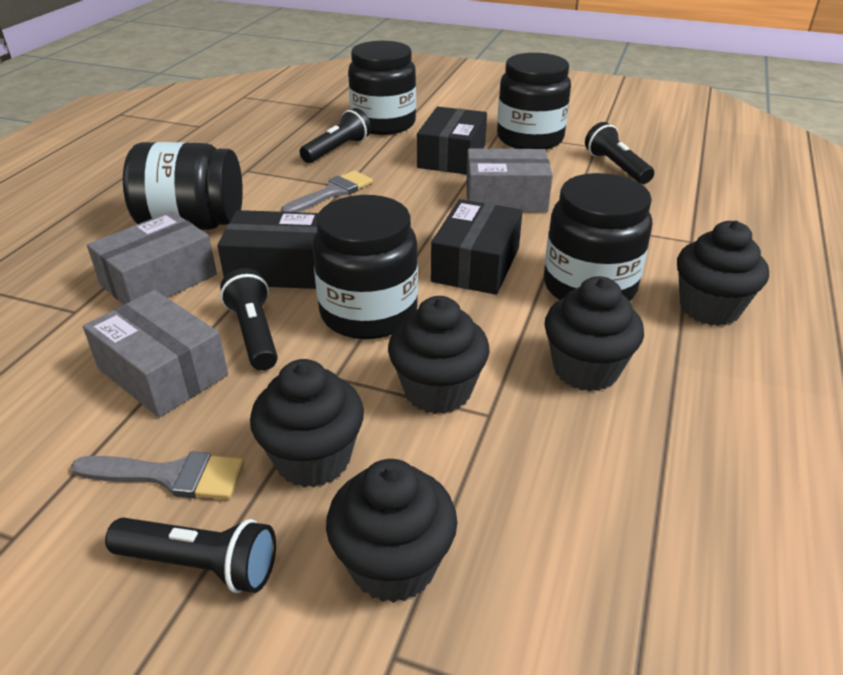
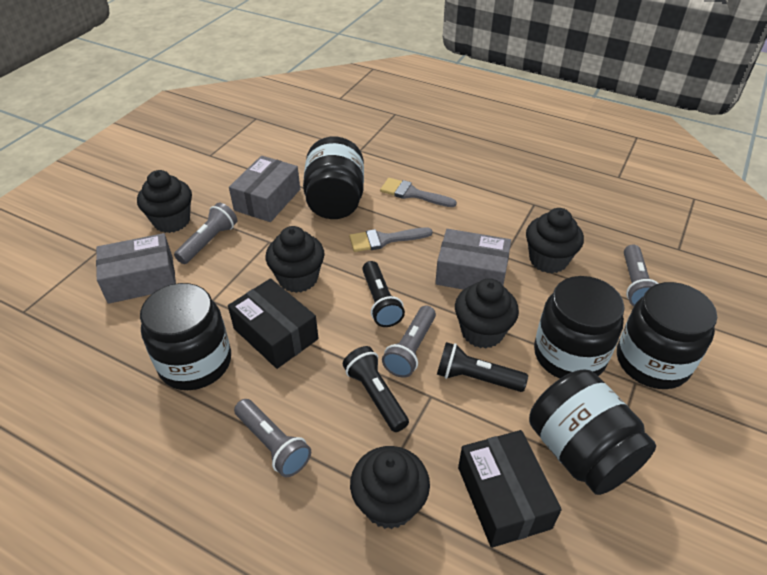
black box: 3 -> 2
black flashlight: 4 -> 3
grey flashlight: 0 -> 4

